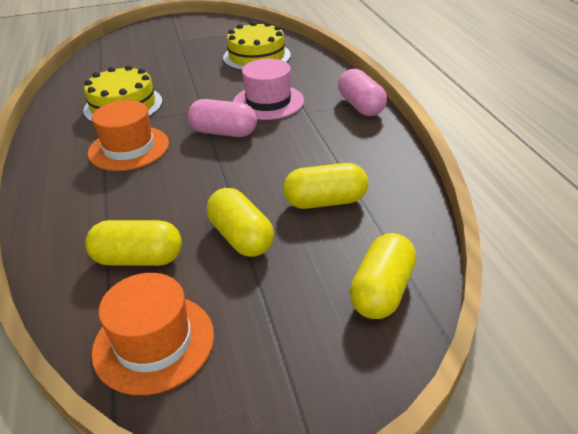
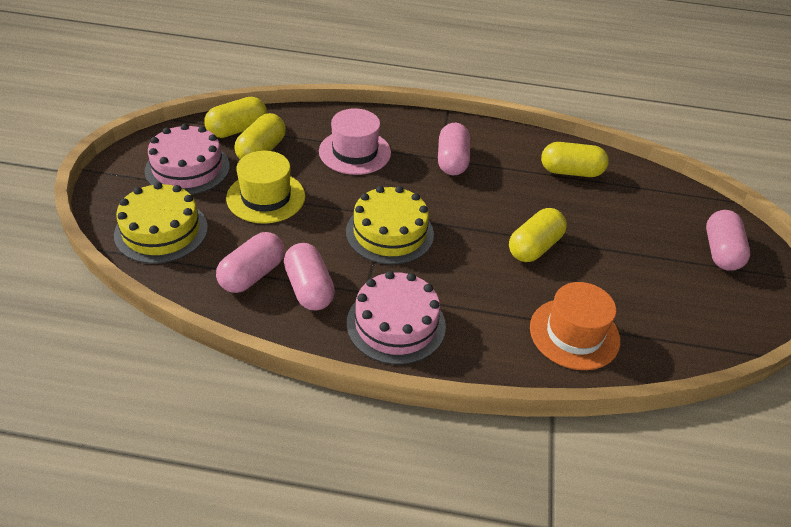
orange hat: 2 -> 1
pink cake: 0 -> 2
pink capsule: 2 -> 4
yellow hat: 0 -> 1

